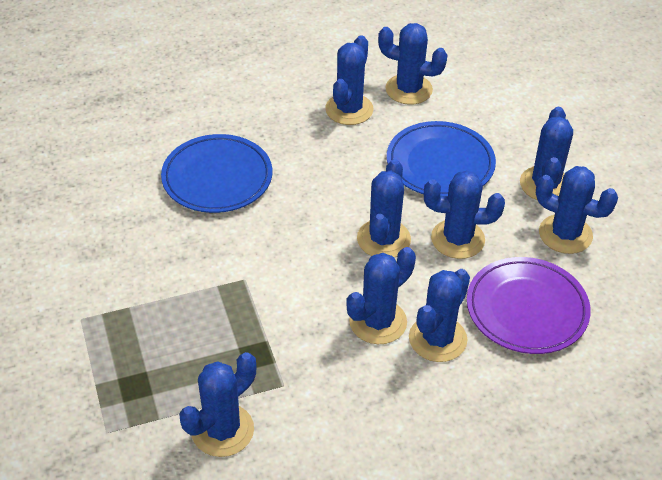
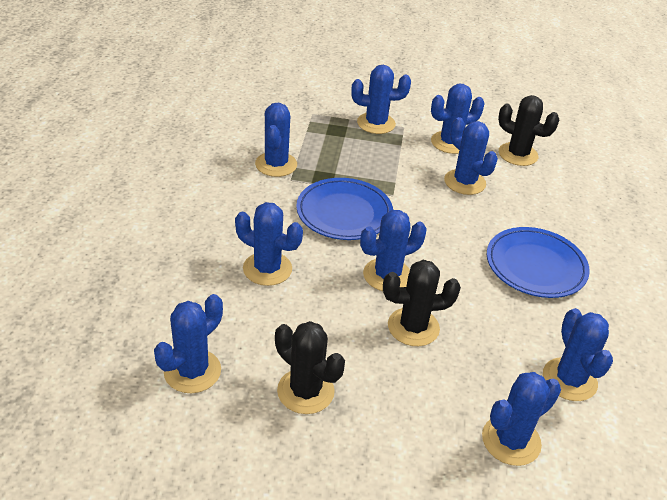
black cactus: 0 -> 3
purple plate: 1 -> 0

